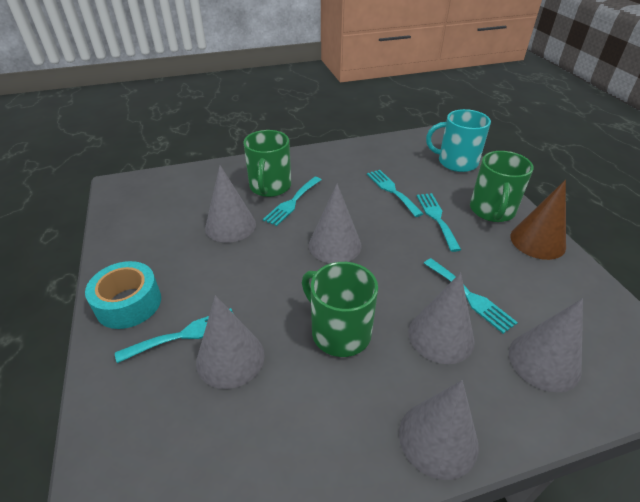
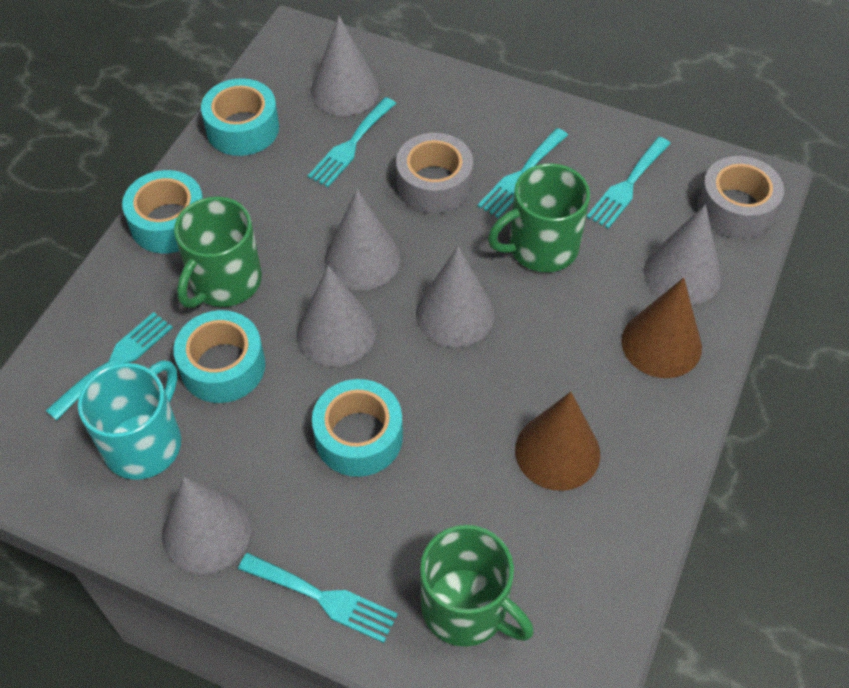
brown cone: 1 -> 2
grey tape: 0 -> 2
turquoise tape: 1 -> 4

